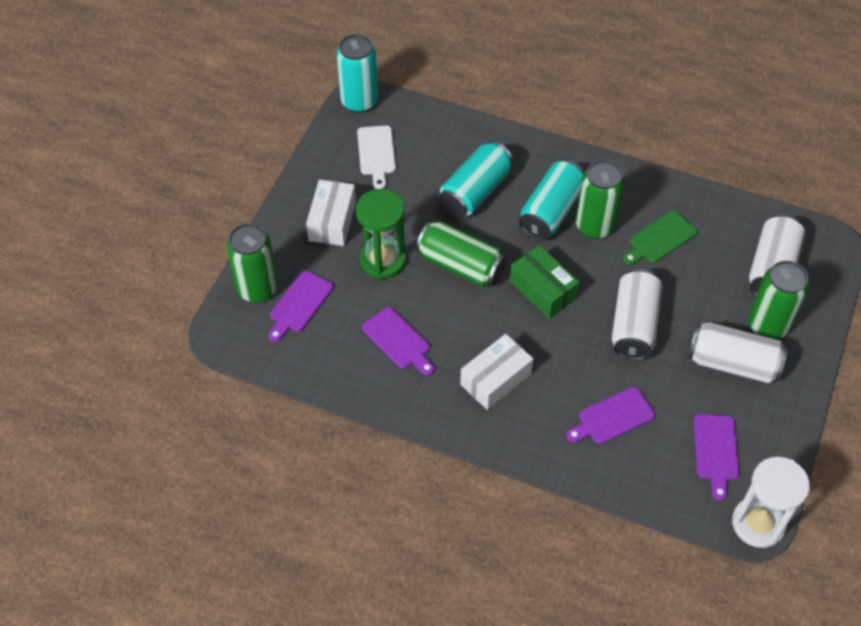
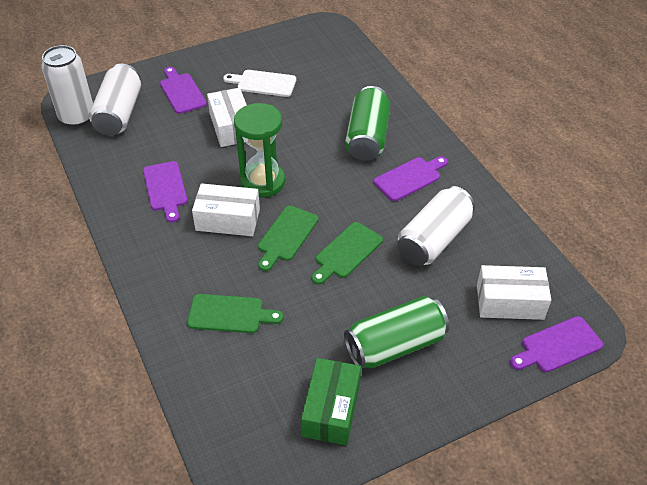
green can: 4 -> 2
green cutting board: 1 -> 3
turquoise can: 3 -> 0
white box: 2 -> 3
white hourglass: 1 -> 0

